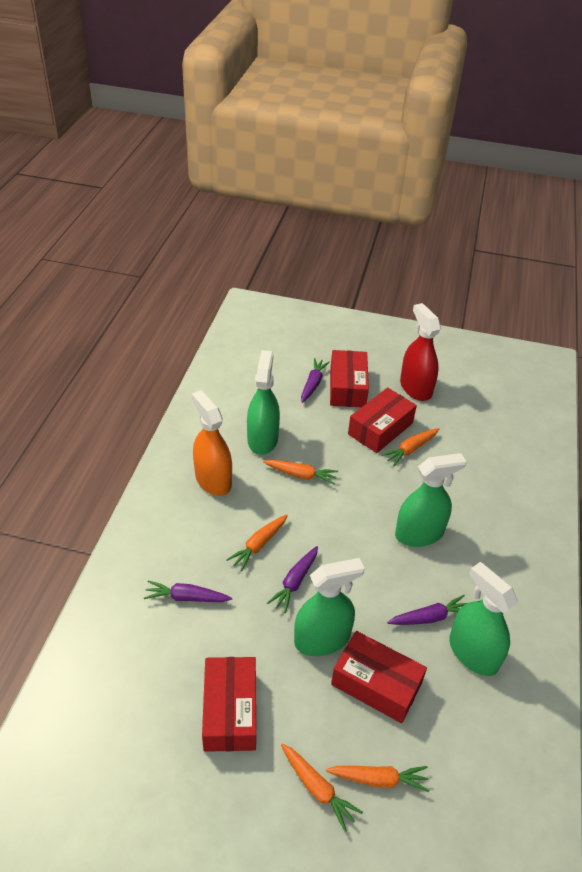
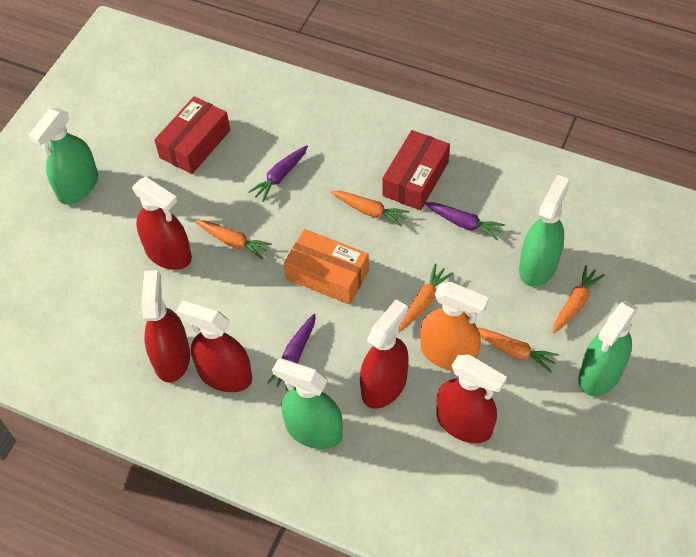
orange box: 0 -> 1
purple carrot: 4 -> 3
red box: 4 -> 2
red spray bottle: 1 -> 5

